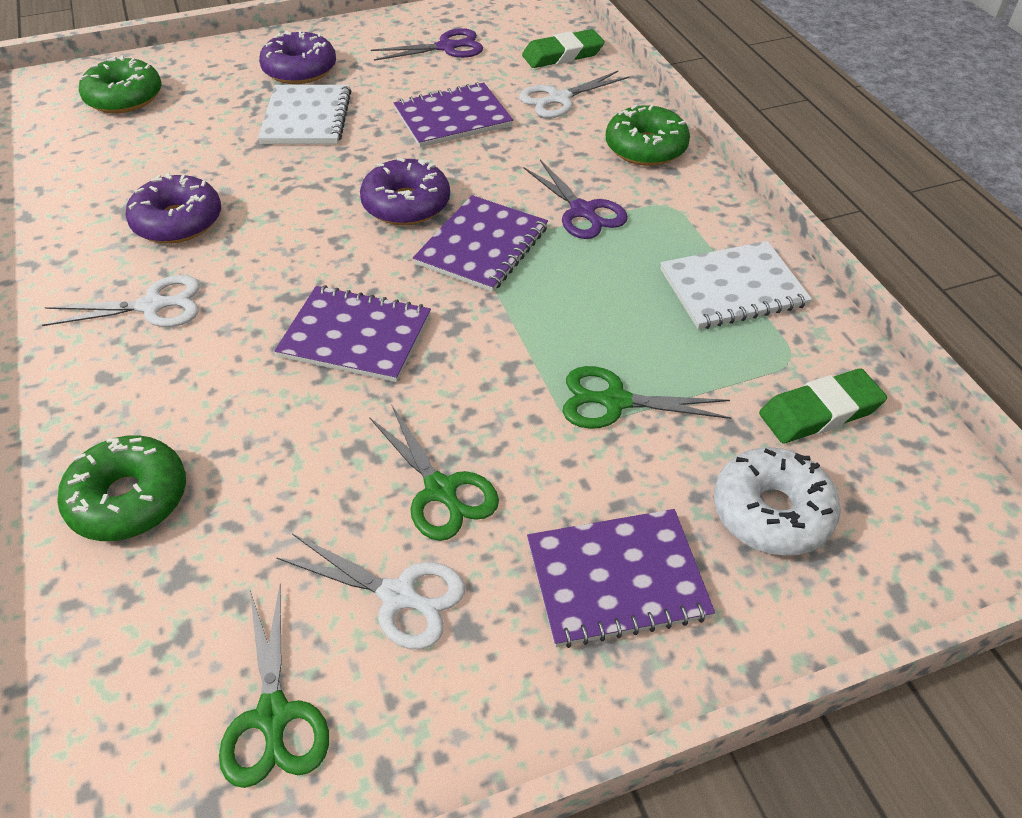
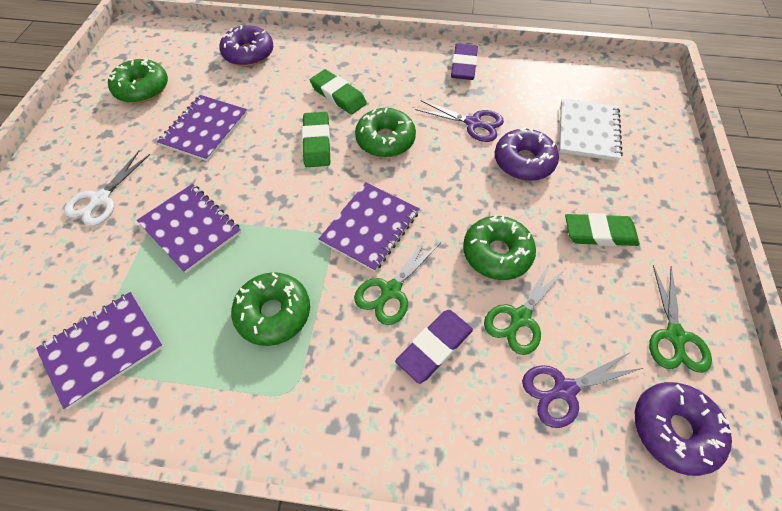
green donut: 3 -> 4
green eraser: 2 -> 3
purple eraser: 0 -> 2
white donut: 1 -> 0
white notebook: 2 -> 1
white scissors: 3 -> 1

